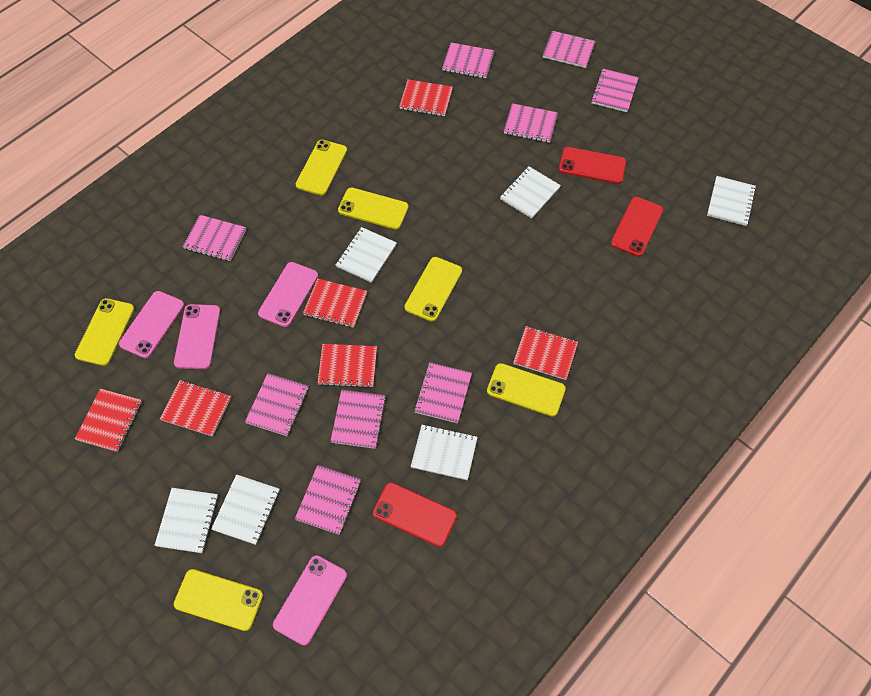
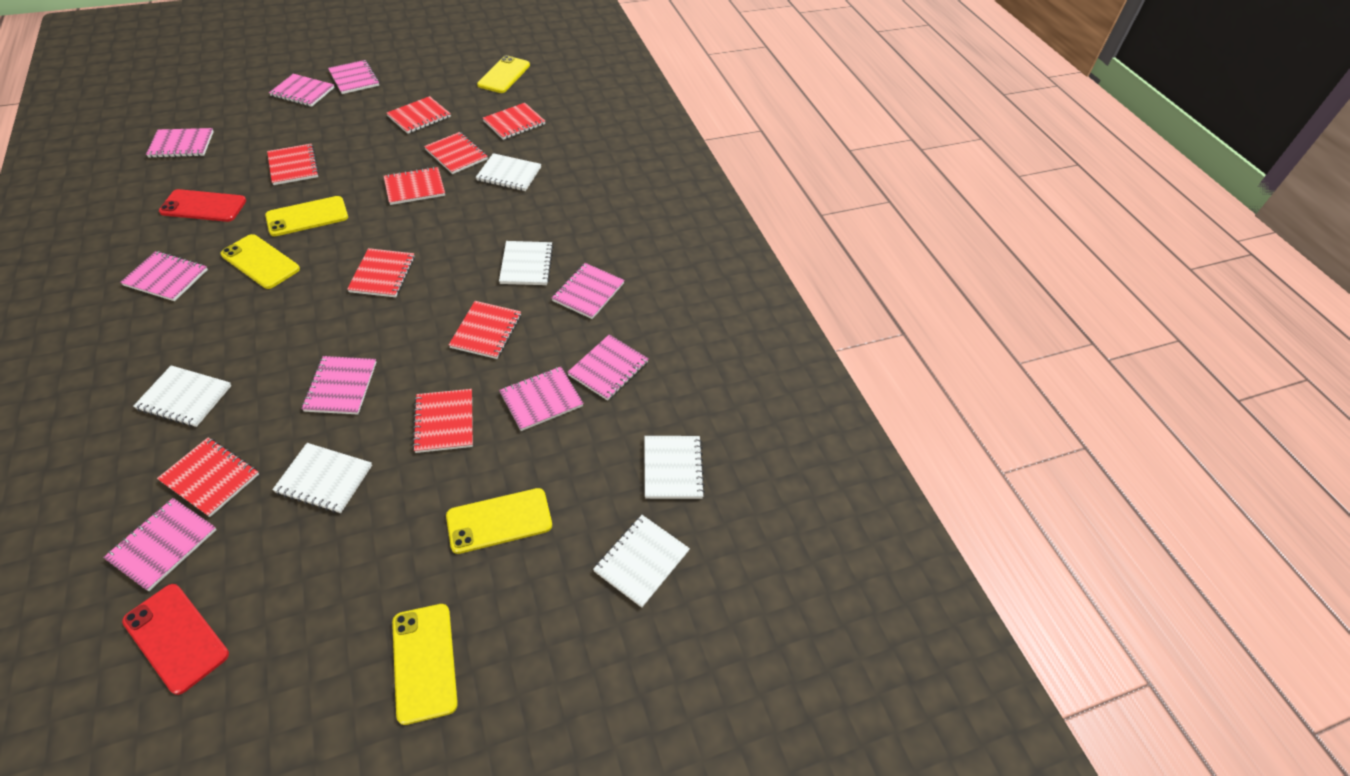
pink phone: 4 -> 0
red notebook: 6 -> 9
red phone: 3 -> 2
yellow phone: 6 -> 5

